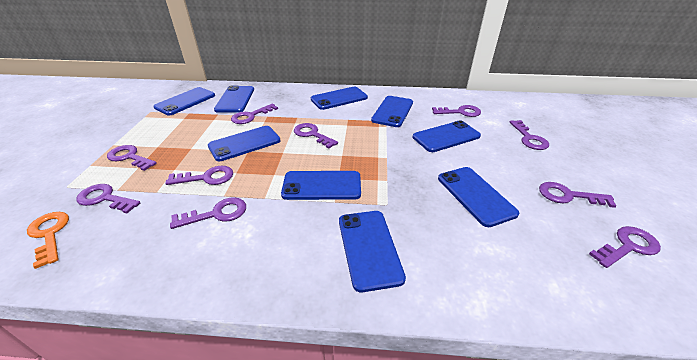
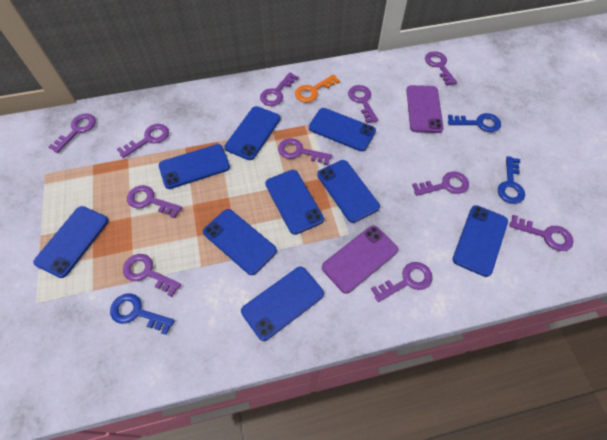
blue key: 0 -> 3
purple key: 10 -> 11
purple phone: 0 -> 2

